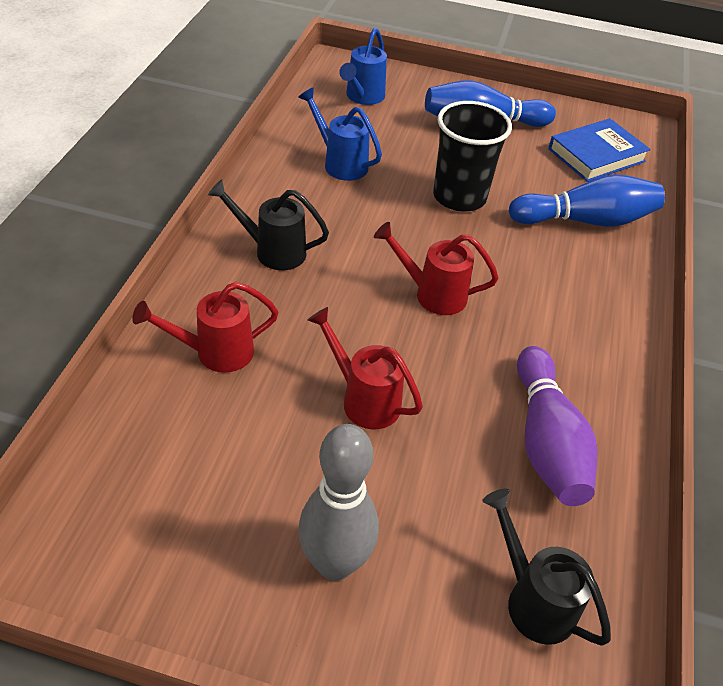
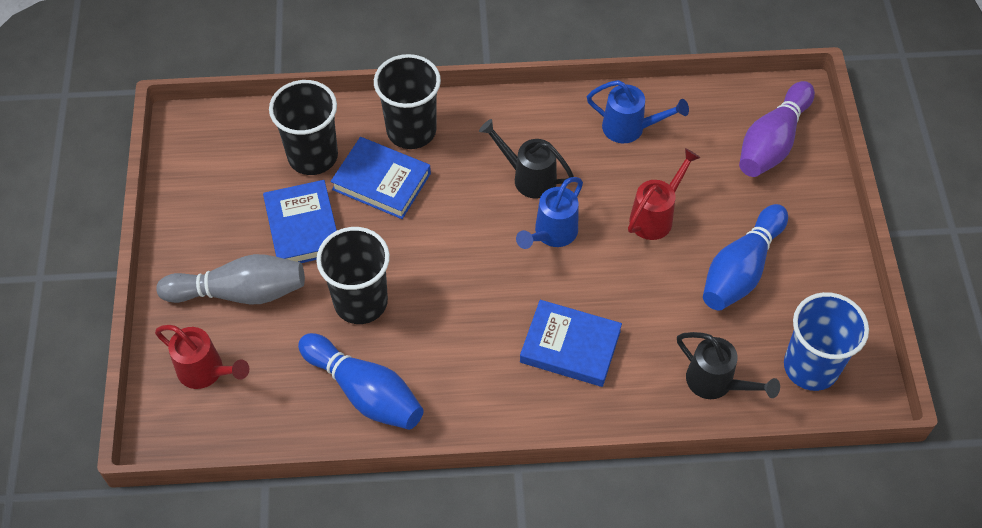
black cup: 1 -> 3
blue book: 1 -> 3
blue cup: 0 -> 1
red watering can: 3 -> 2

